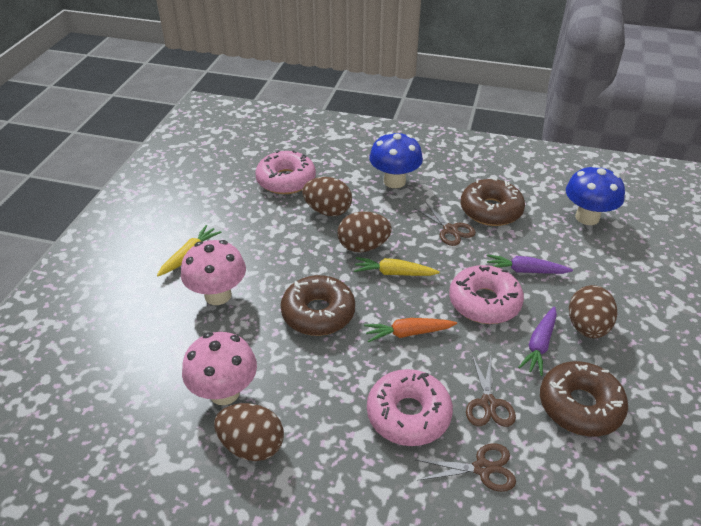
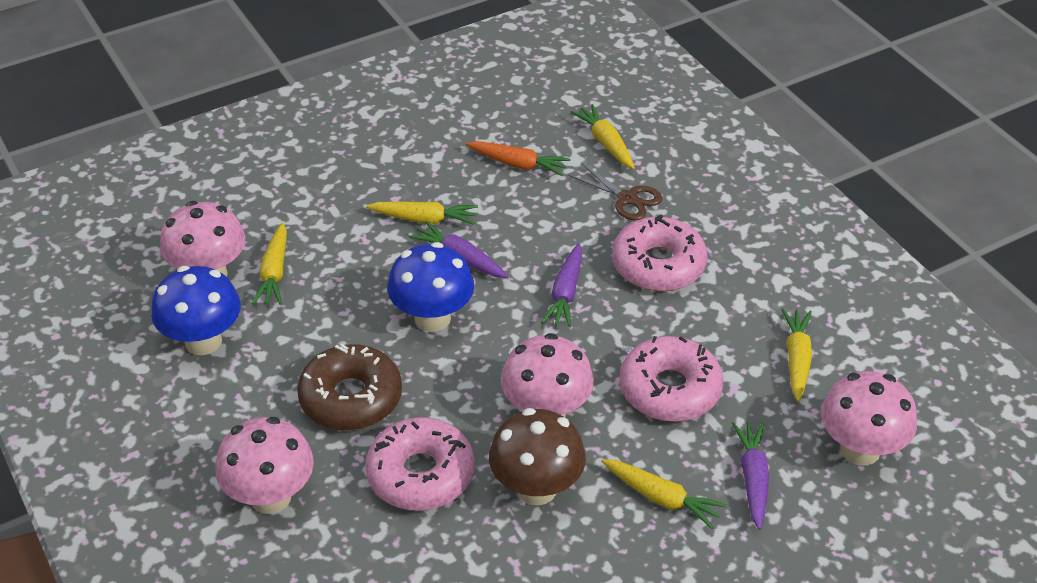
brown donut: 3 -> 1
brown egg: 4 -> 0
brown mushroom: 0 -> 1
brown scissors: 3 -> 1
pink mushroom: 2 -> 4
purple carrot: 2 -> 3
yellow carrot: 2 -> 5

